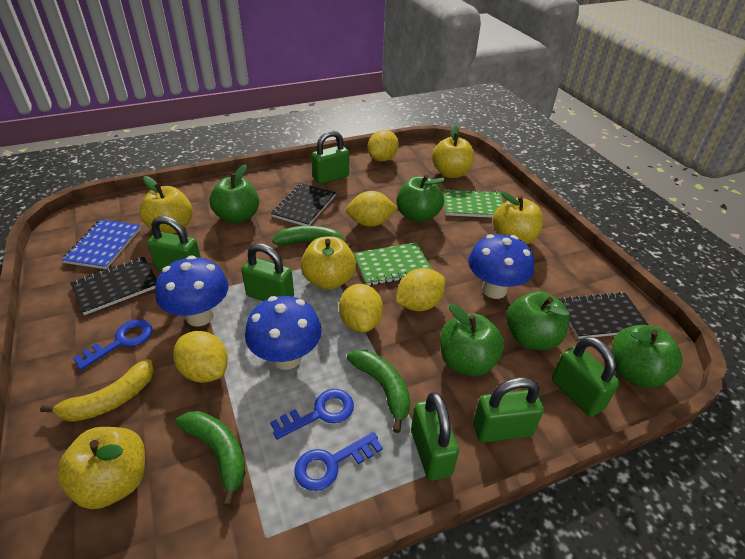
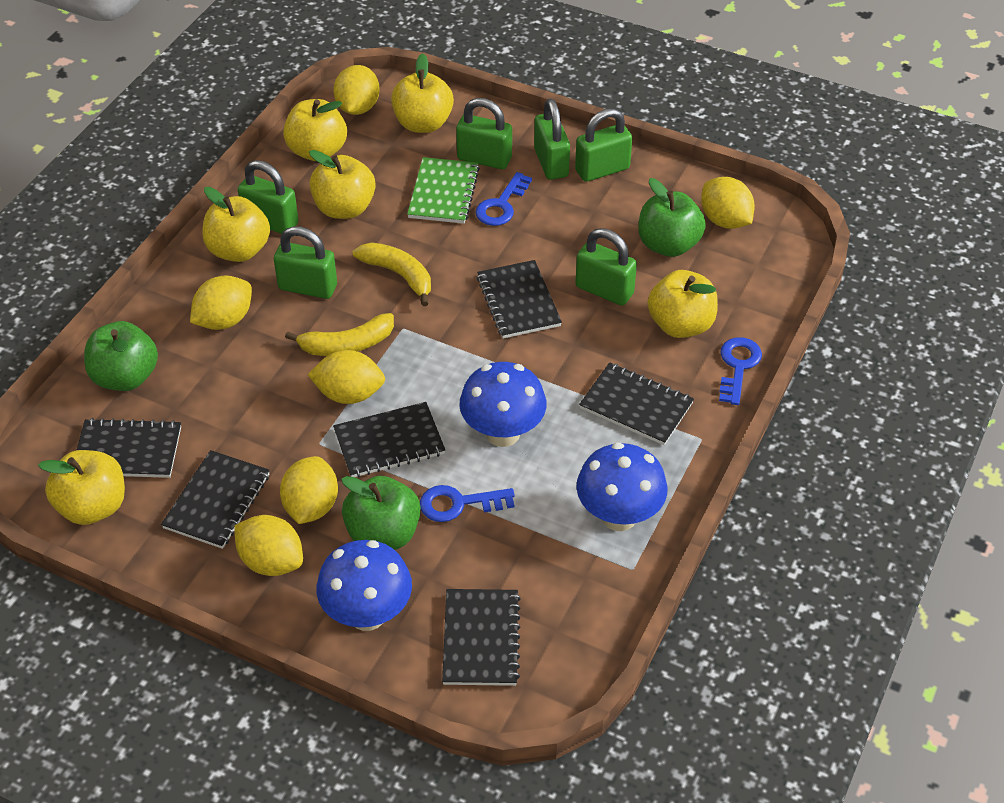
black notebook: 3 -> 6
blue notebook: 1 -> 0
green apple: 5 -> 3
green banana: 3 -> 0
green notebook: 2 -> 1
yellow apple: 5 -> 6
yellow banana: 1 -> 2
yellow lemon: 5 -> 6

